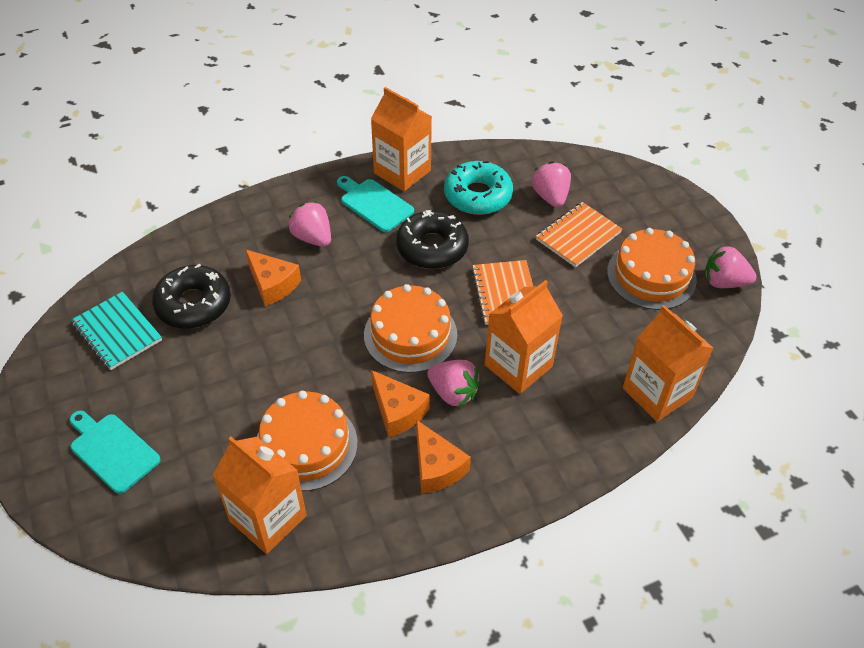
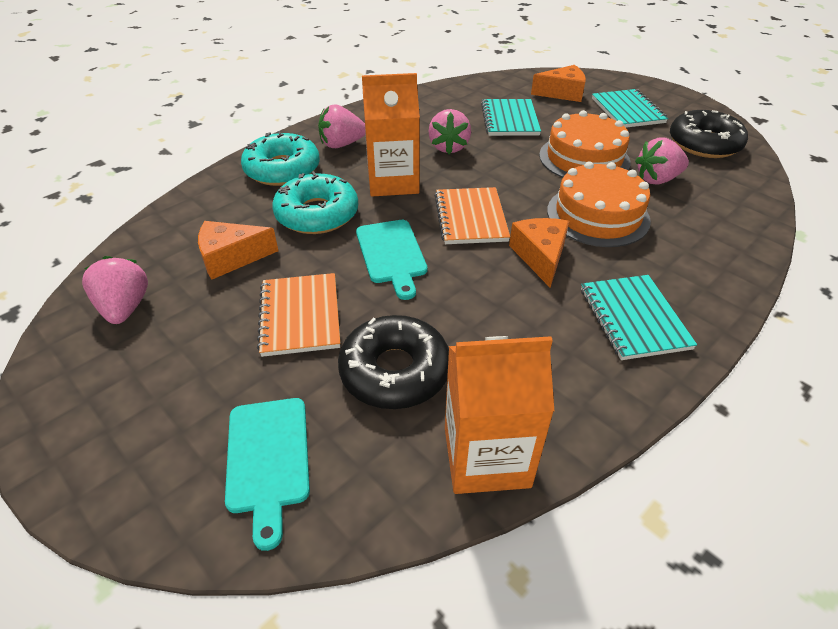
orange cake: 3 -> 2
orange carton: 4 -> 2
turquoise donut: 1 -> 2
turquoise notebook: 1 -> 3

